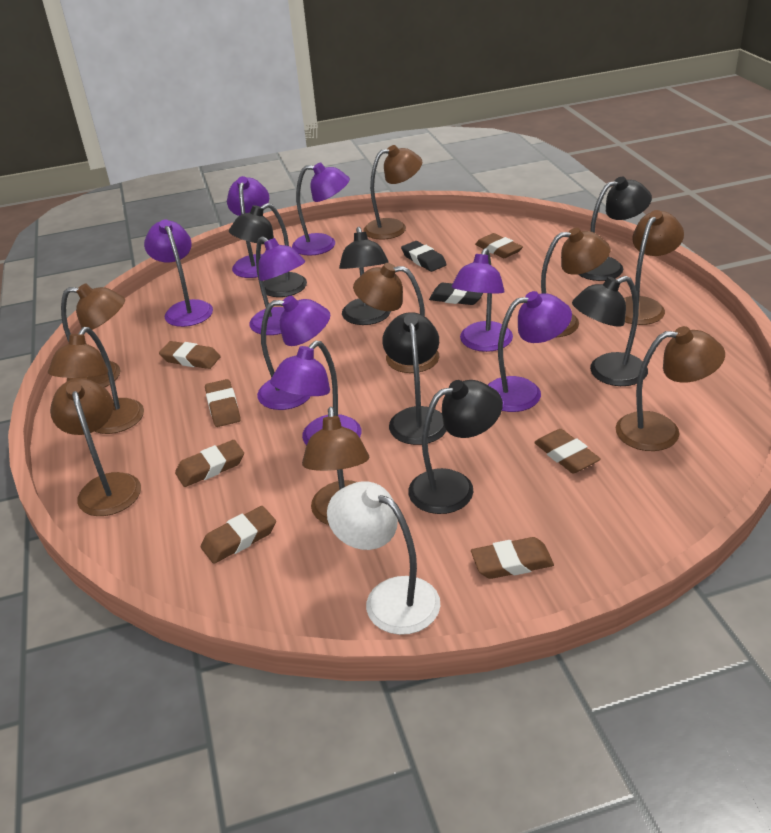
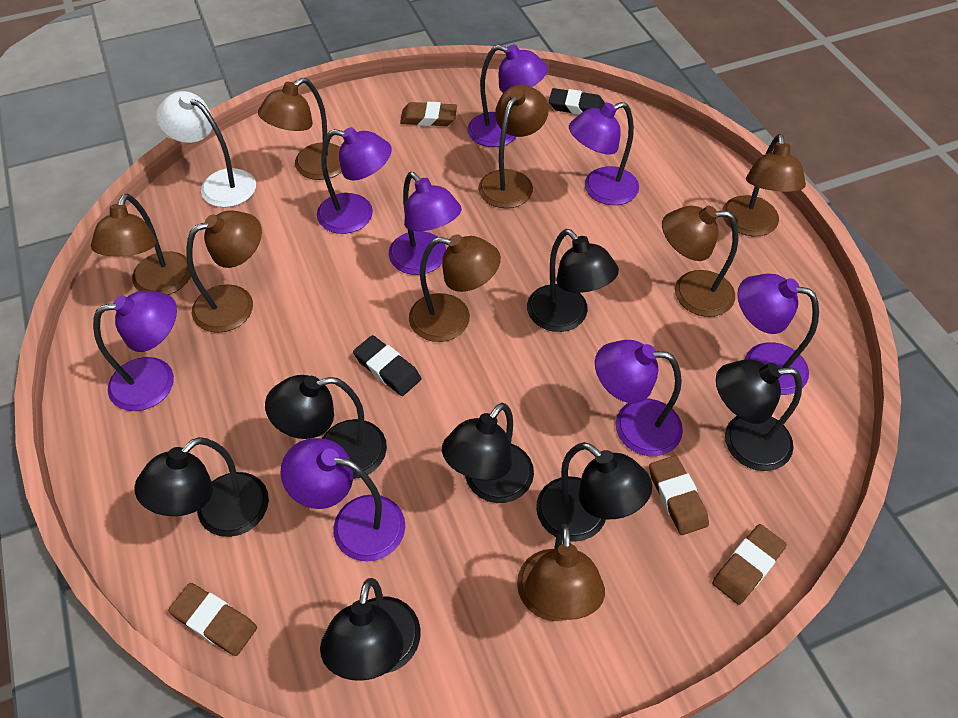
black lamp: 6 -> 7
brown eraser: 7 -> 4
brown lamp: 9 -> 8

